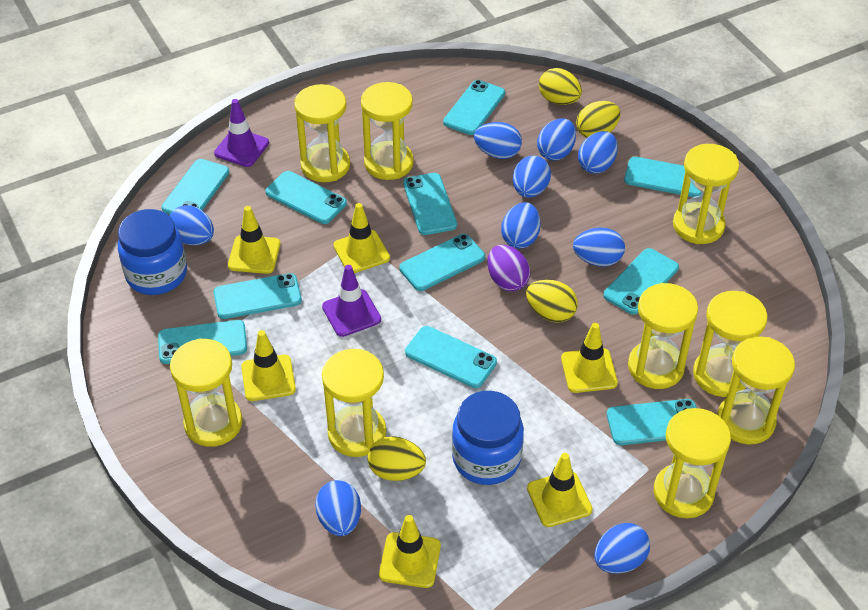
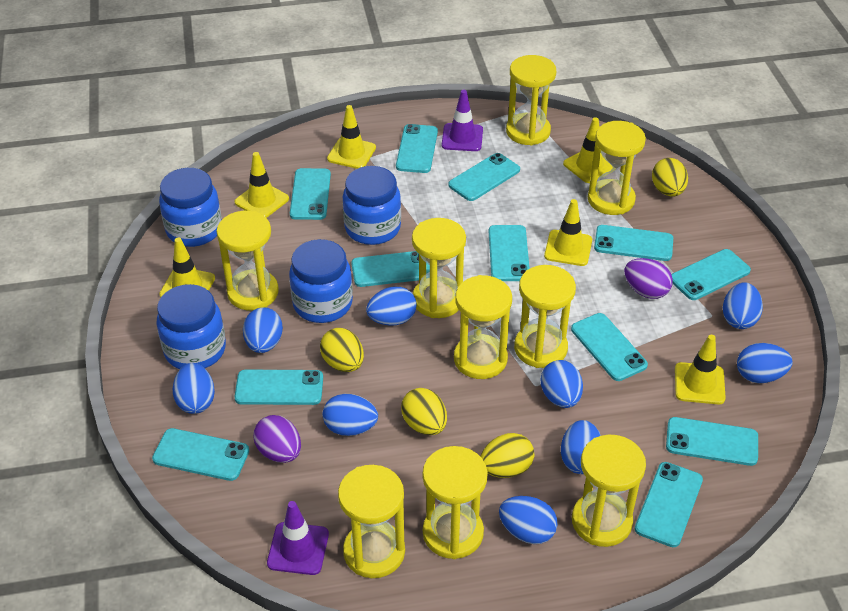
blue jar: 2 -> 4
purple egg: 1 -> 2
turquoise phone: 11 -> 12

